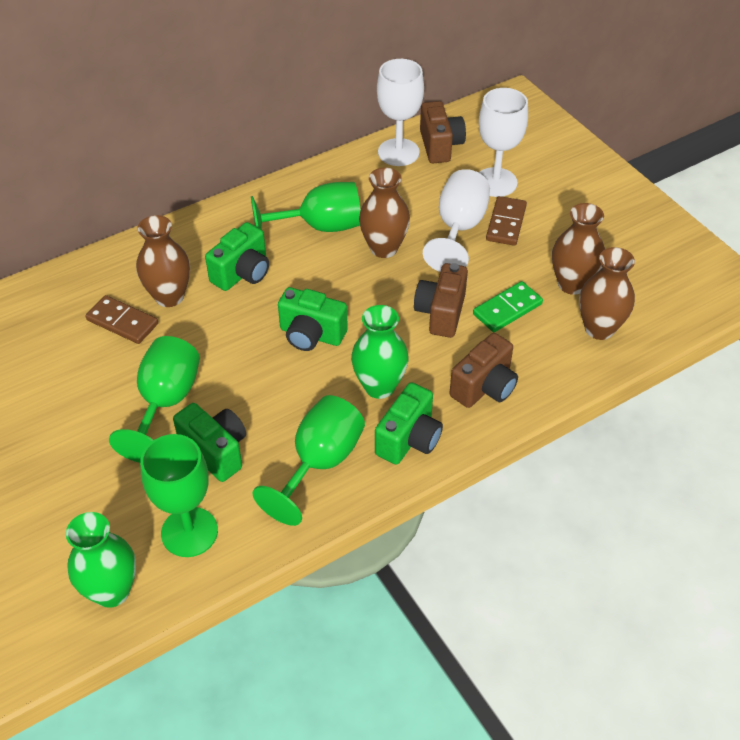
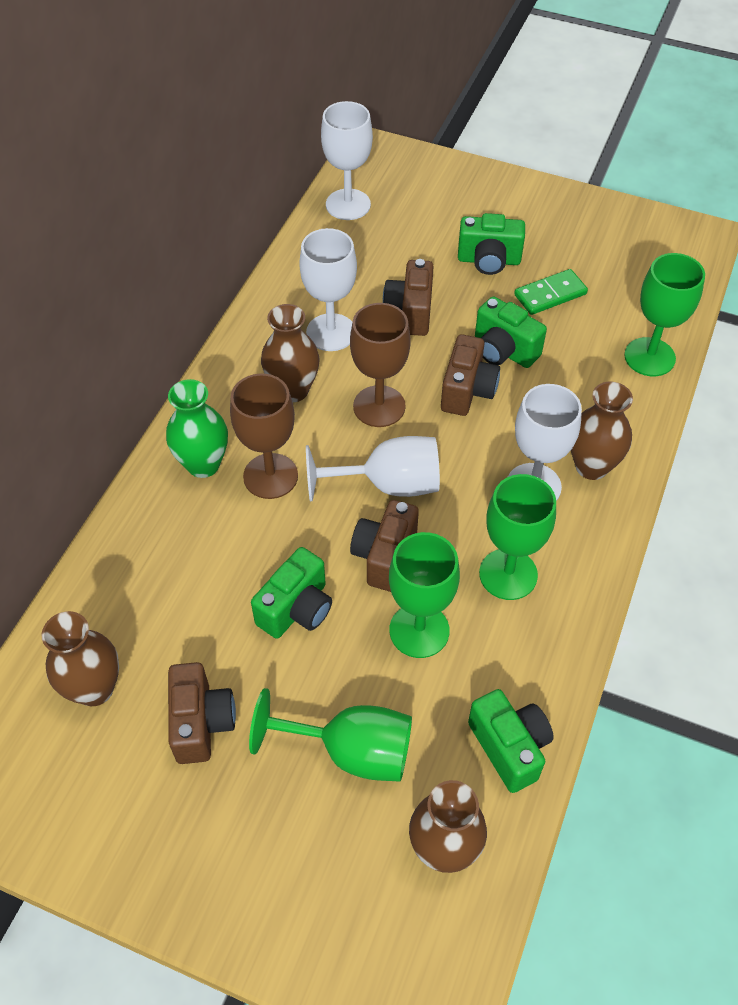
brown camera: 3 -> 4
brown domino: 2 -> 0
brown goblet: 0 -> 2
green vase: 2 -> 1
white goblet: 3 -> 4

